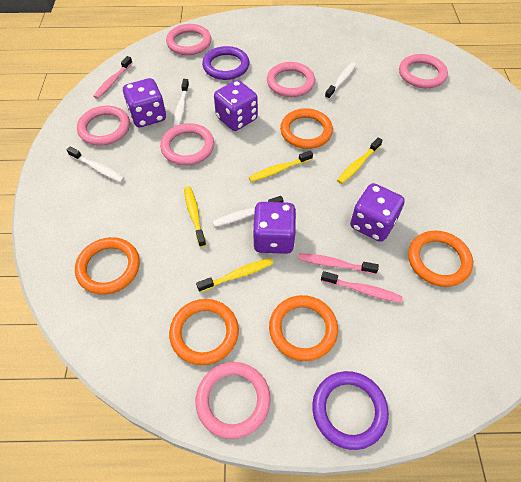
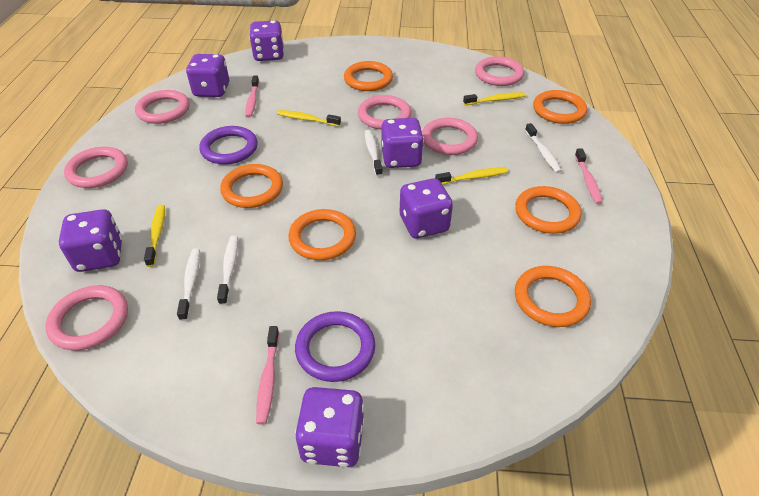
orange ring: 5 -> 6
purple dice: 4 -> 6

